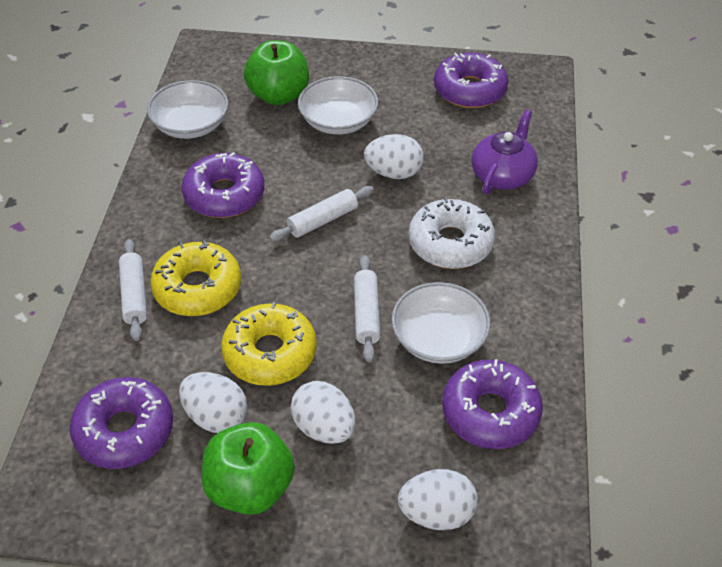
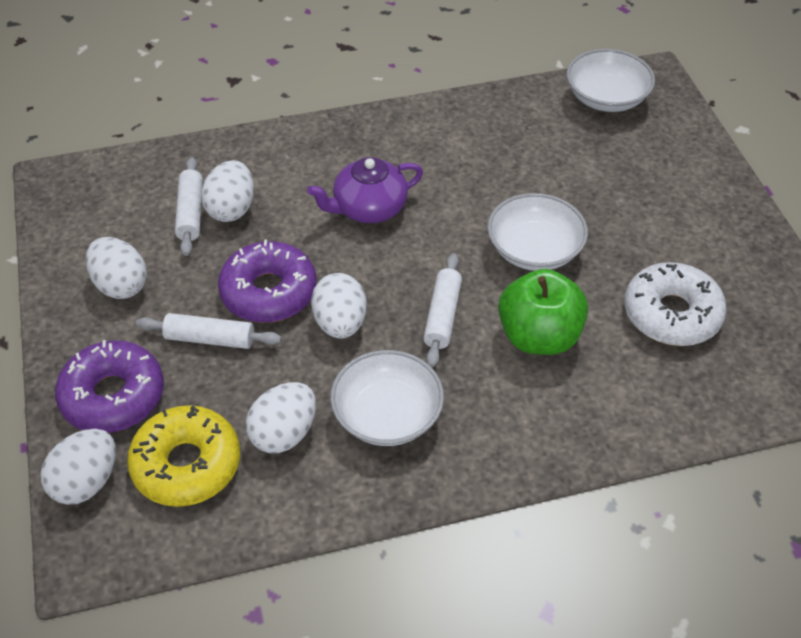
green apple: 2 -> 1
purple donut: 4 -> 2
white egg: 4 -> 5
yellow donut: 2 -> 1

